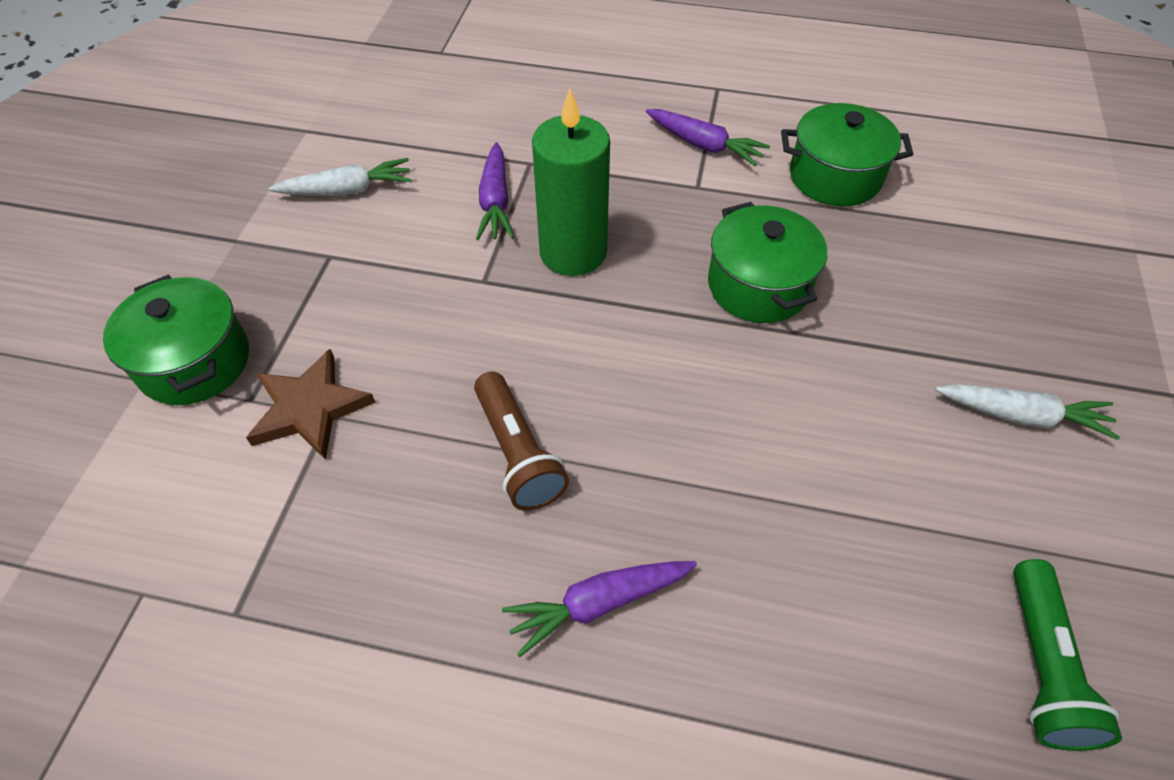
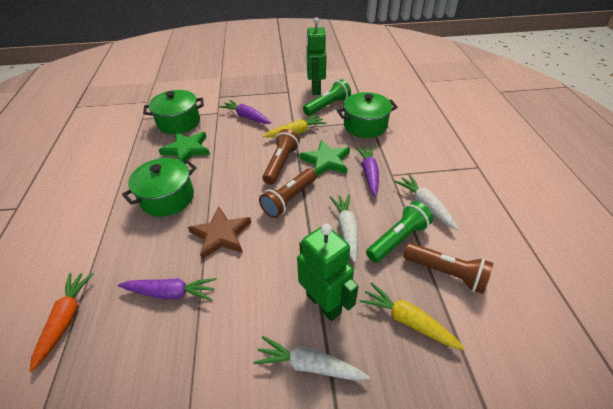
brown flashlight: 1 -> 3
green candle: 1 -> 0
green flashlight: 1 -> 2
green robot: 0 -> 2
green star: 0 -> 2
orange carrot: 0 -> 1
white carrot: 2 -> 3
yellow carrot: 0 -> 2

